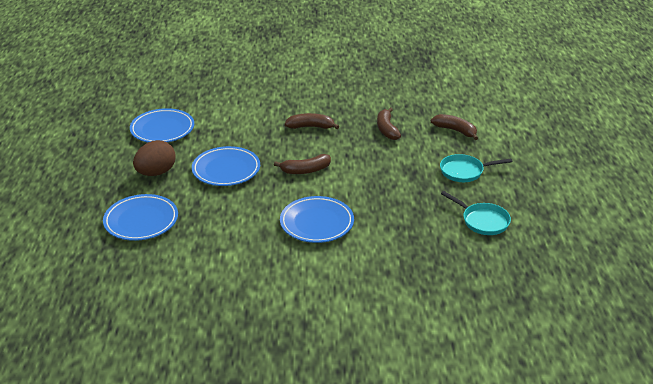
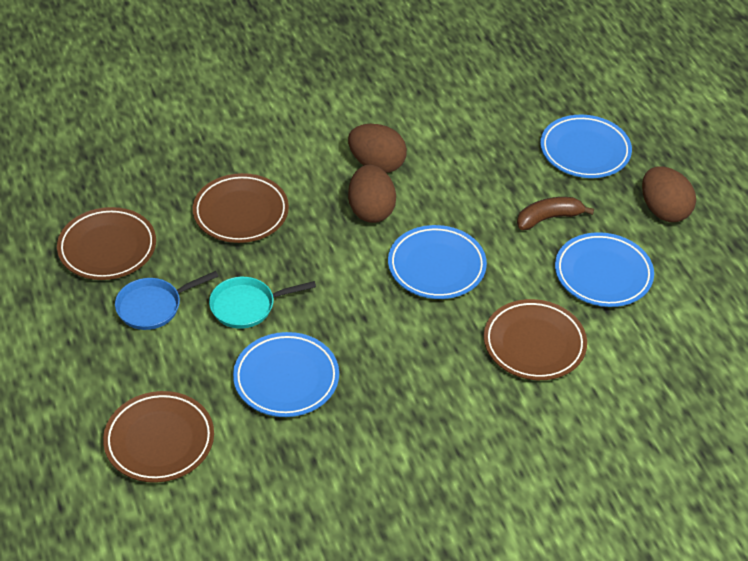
blue pan: 0 -> 1
brown banana: 4 -> 1
brown egg: 1 -> 3
brown plate: 0 -> 4
turquoise pan: 2 -> 1

